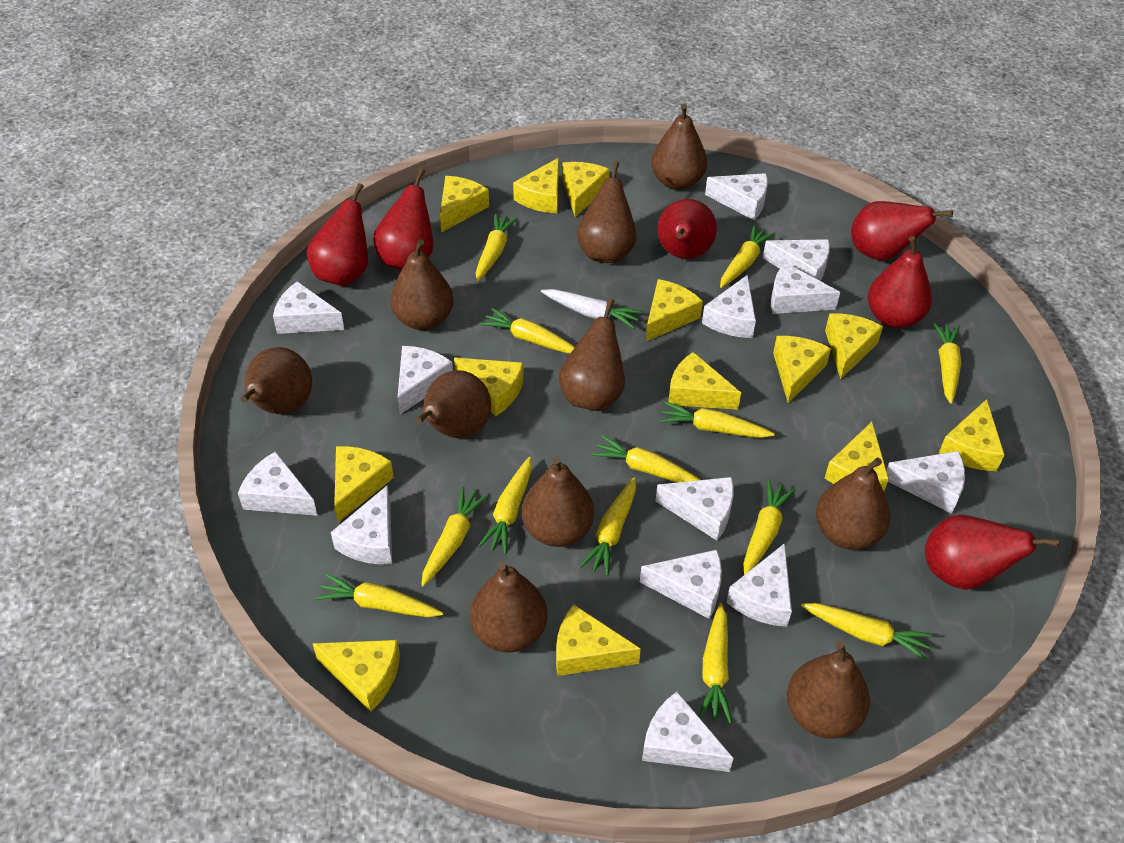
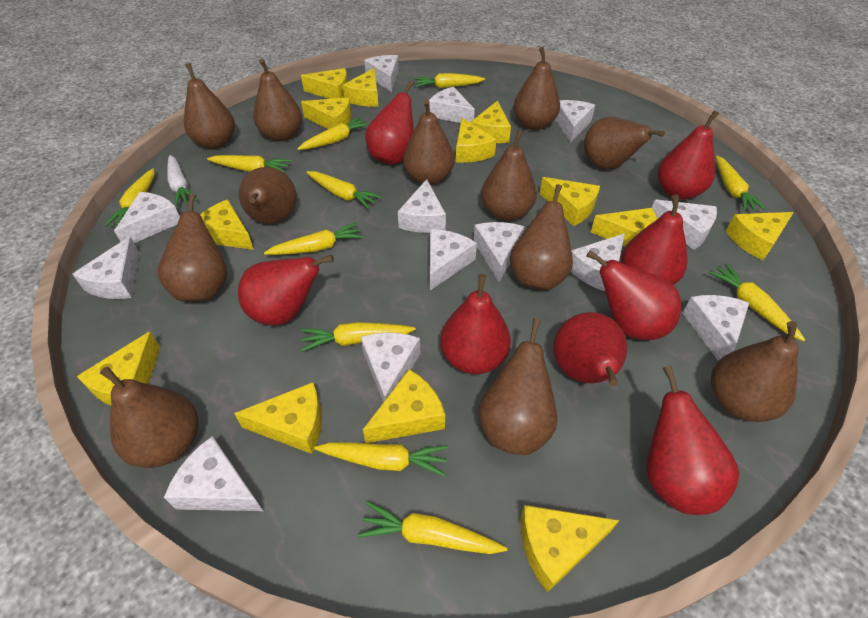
brown pear: 10 -> 12
red pear: 6 -> 8
yellow carrot: 13 -> 11

